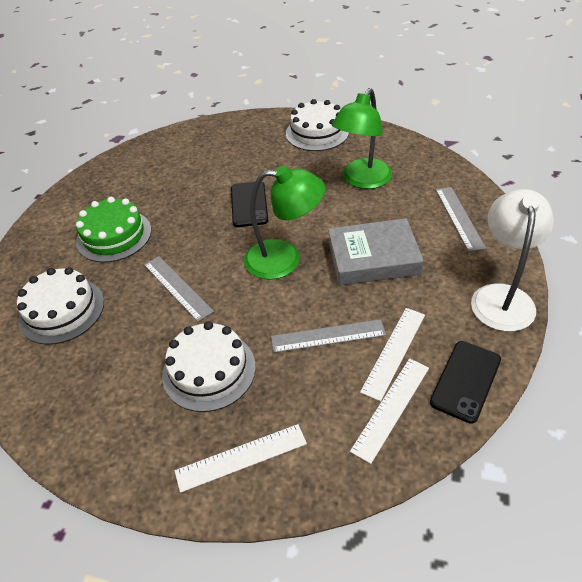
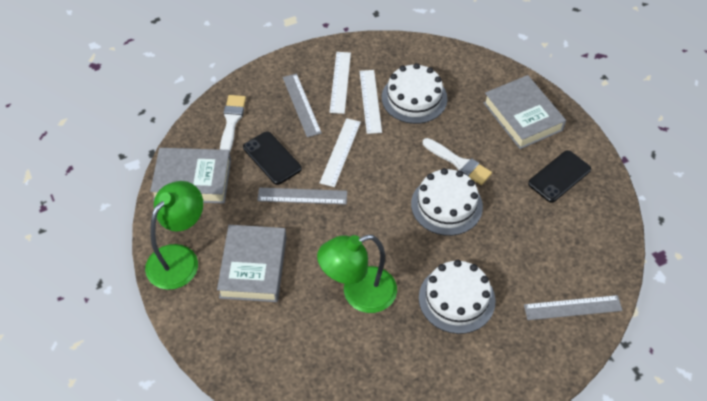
green cake: 1 -> 0
grey book: 1 -> 3
white brush: 0 -> 2
white lamp: 1 -> 0

